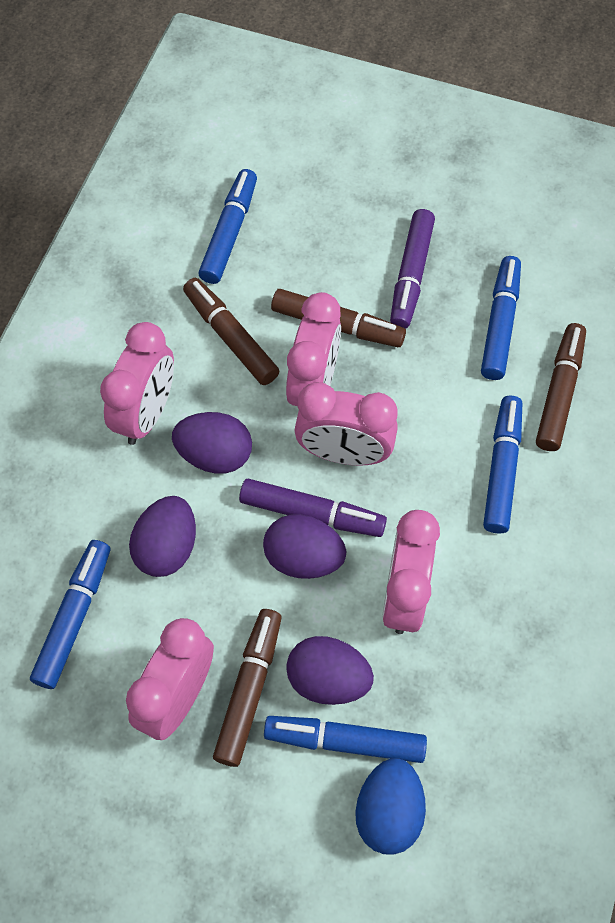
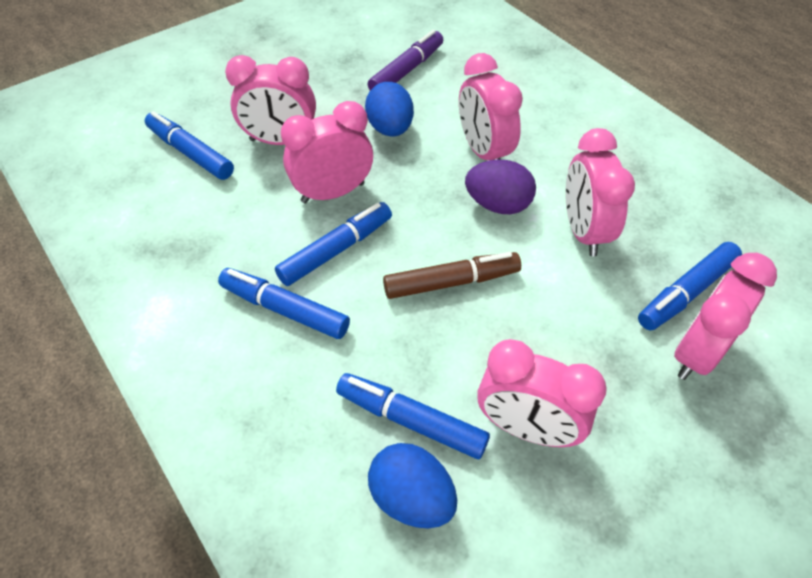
blue egg: 1 -> 2
brown marker: 4 -> 1
pink clock: 5 -> 6
purple egg: 4 -> 1
purple marker: 2 -> 1

